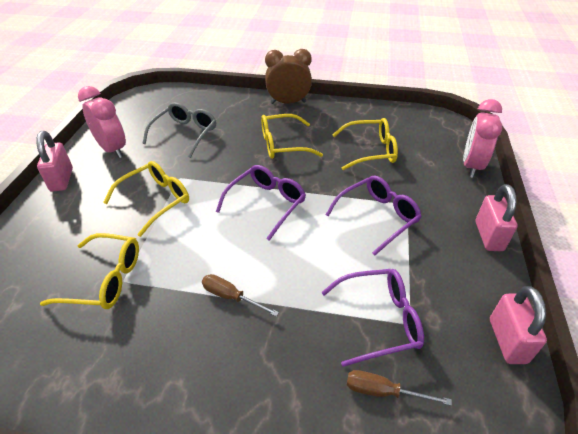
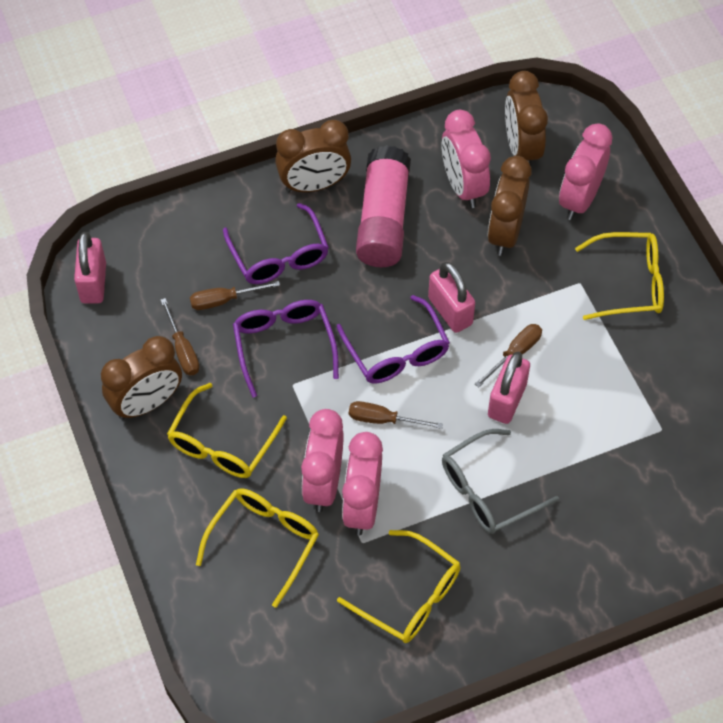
brown clock: 1 -> 4
brown screwdriver: 2 -> 4
pink clock: 2 -> 4
pink glue stick: 0 -> 1

